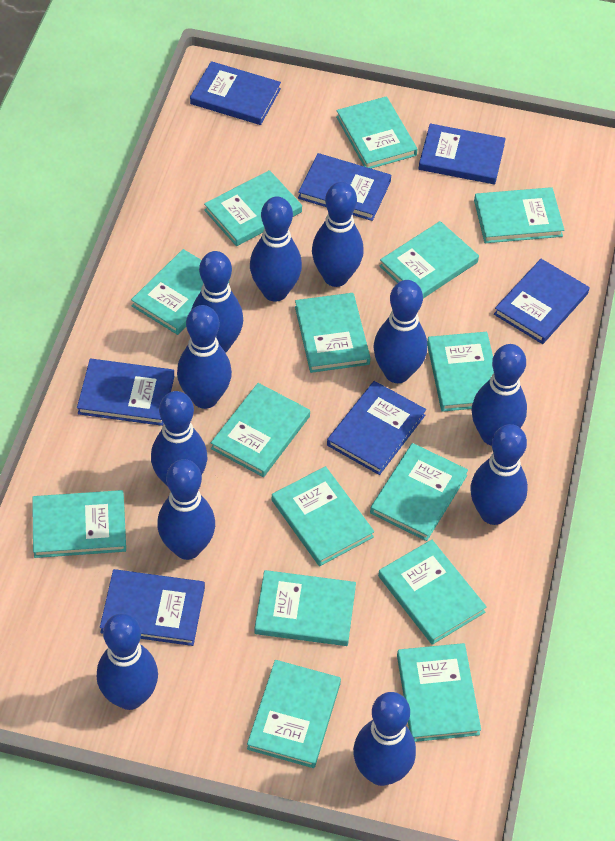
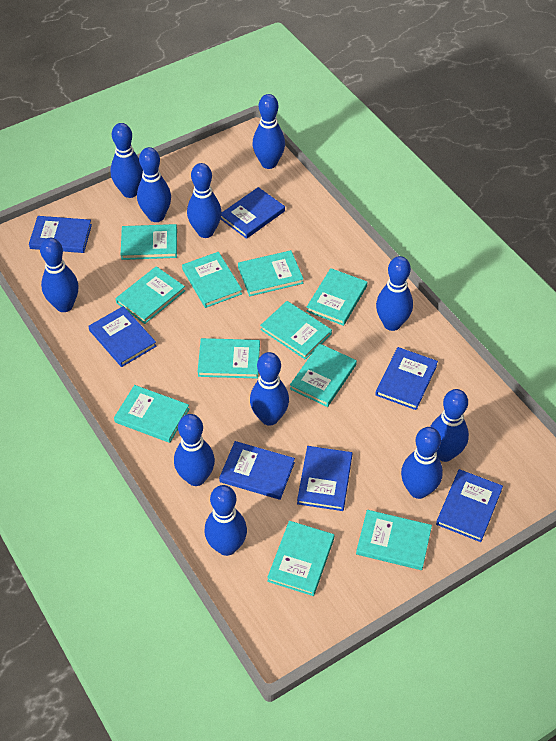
turquoise book: 15 -> 11

